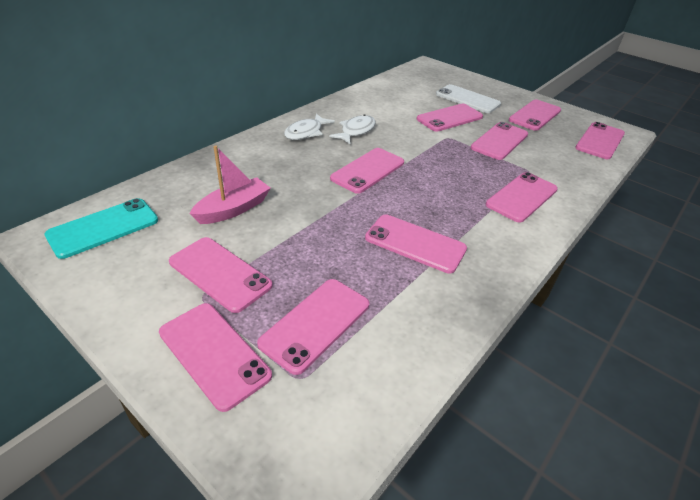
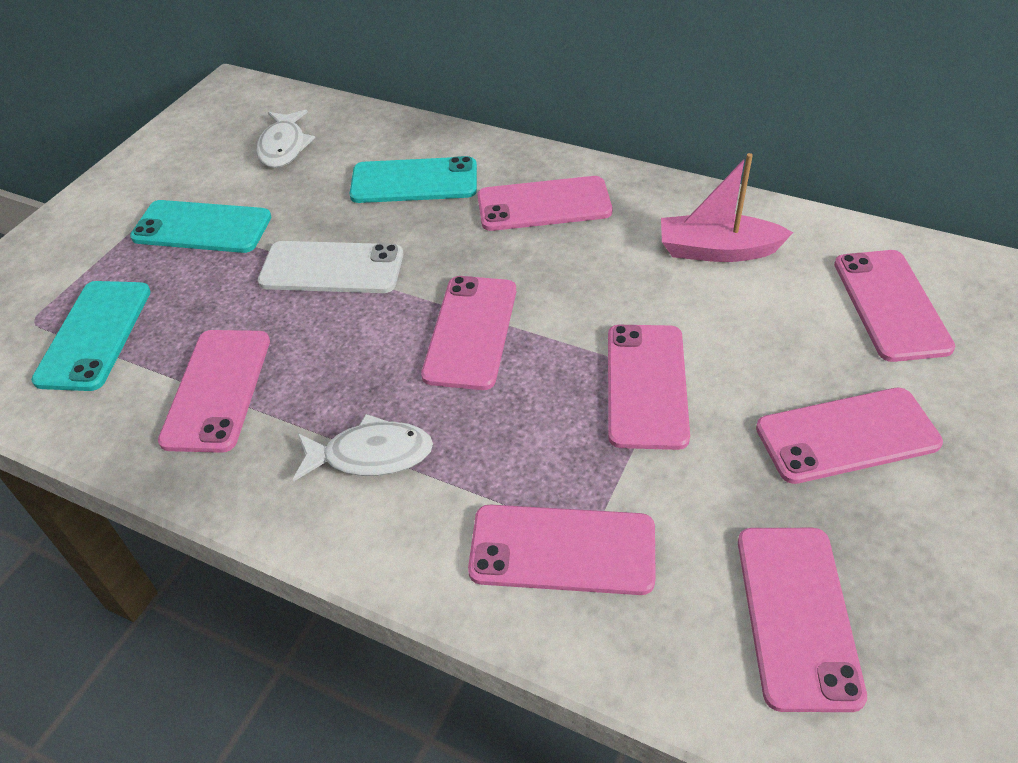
pink phone: 10 -> 8
turquoise phone: 1 -> 3

